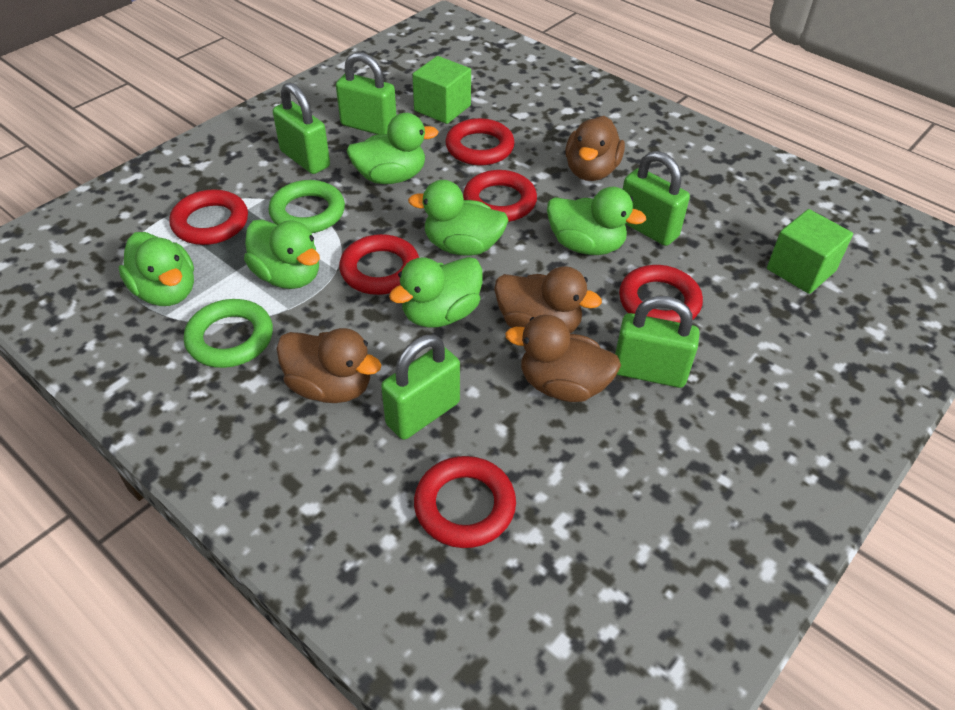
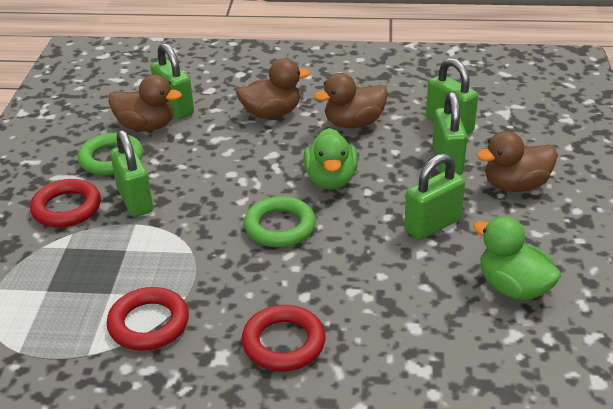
green cube: 2 -> 0
green duck: 6 -> 2
red ring: 6 -> 3

